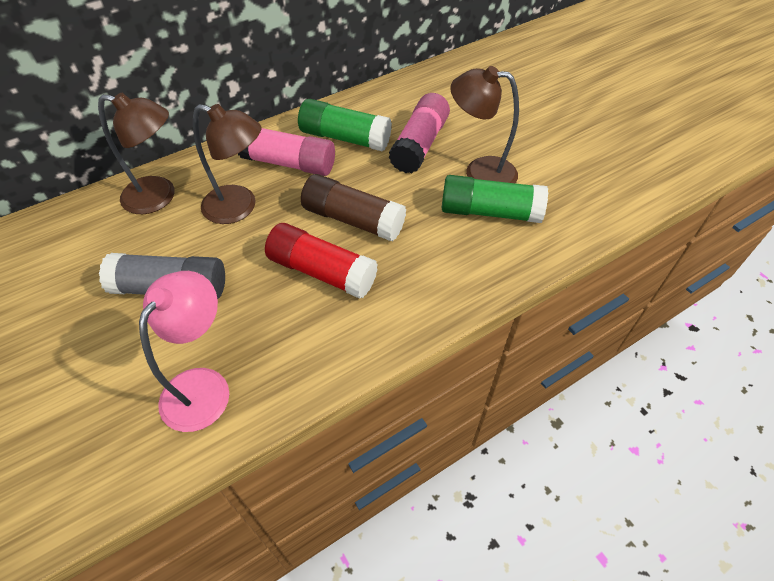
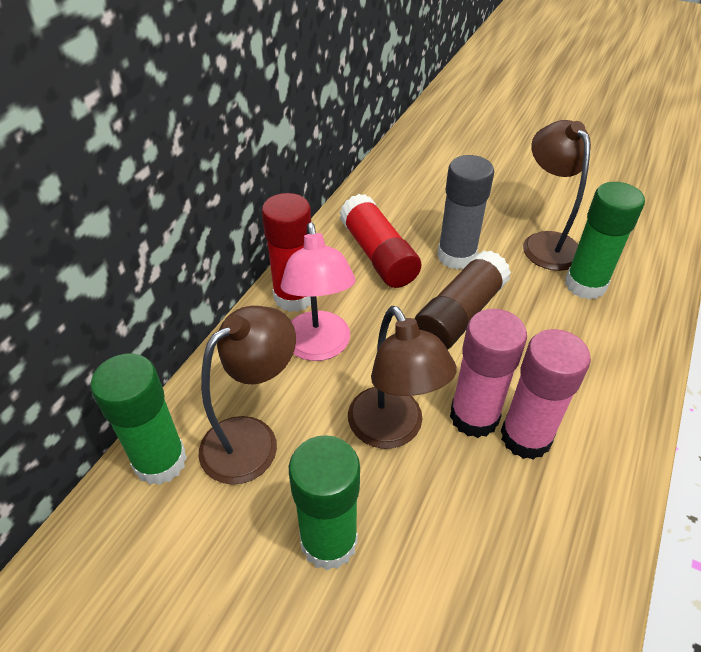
green glue stick: 2 -> 3
red glue stick: 1 -> 2

